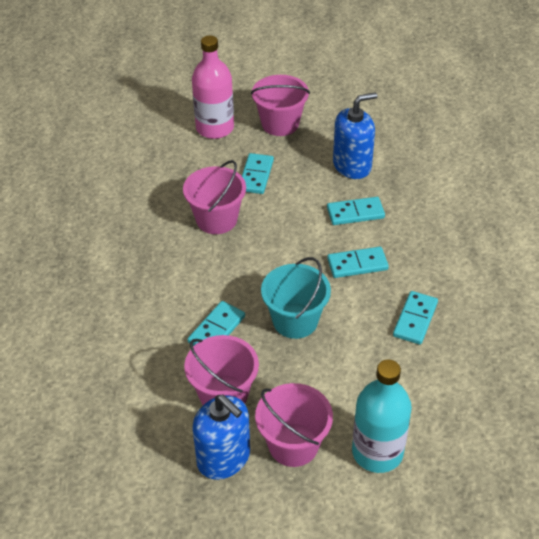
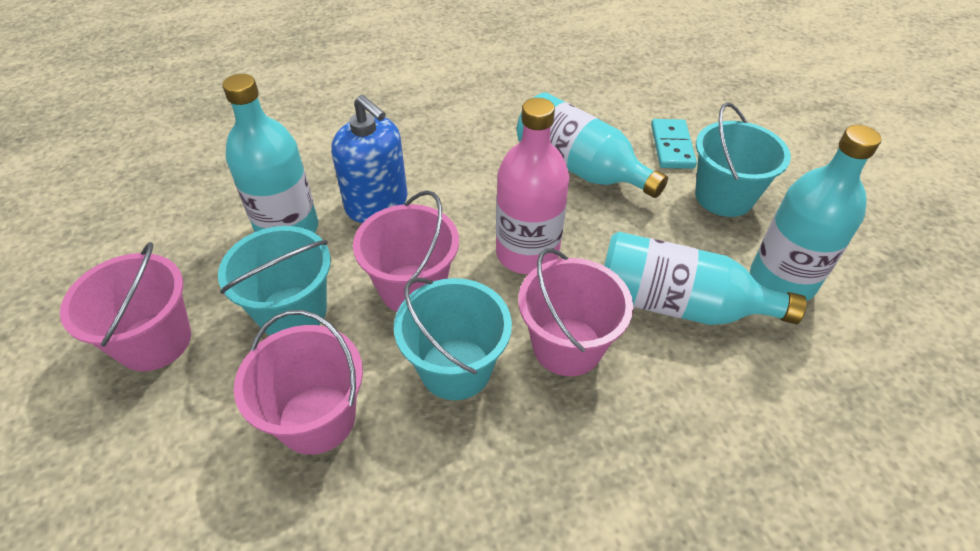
blue soap dispenser: 2 -> 1
turquoise bottle: 1 -> 4
turquoise bucket: 1 -> 3
turquoise domino: 5 -> 1

